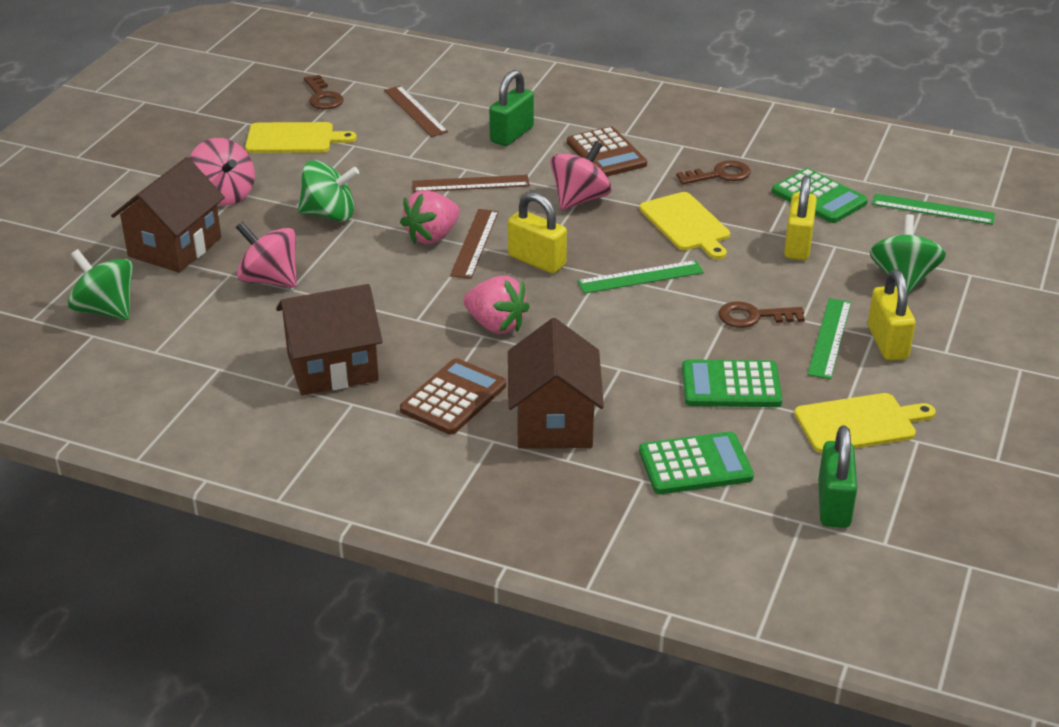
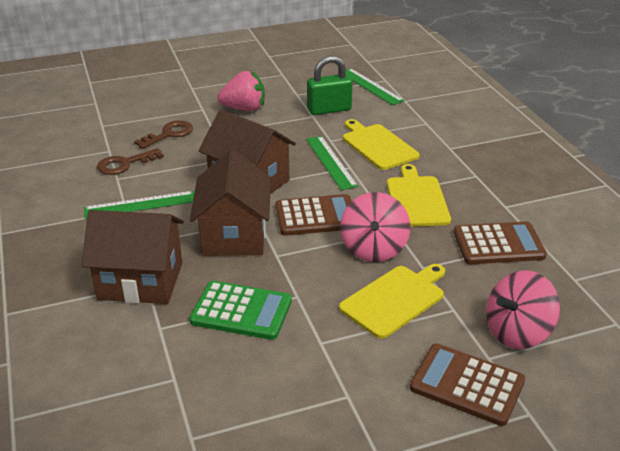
brown calculator: 2 -> 3
brown key: 3 -> 2
brown ruler: 3 -> 0
green calculator: 3 -> 1
green padlock: 2 -> 1
green spinning top: 3 -> 0
pink spinning top: 3 -> 2
pink strawberry: 2 -> 1
yellow padlock: 3 -> 0

